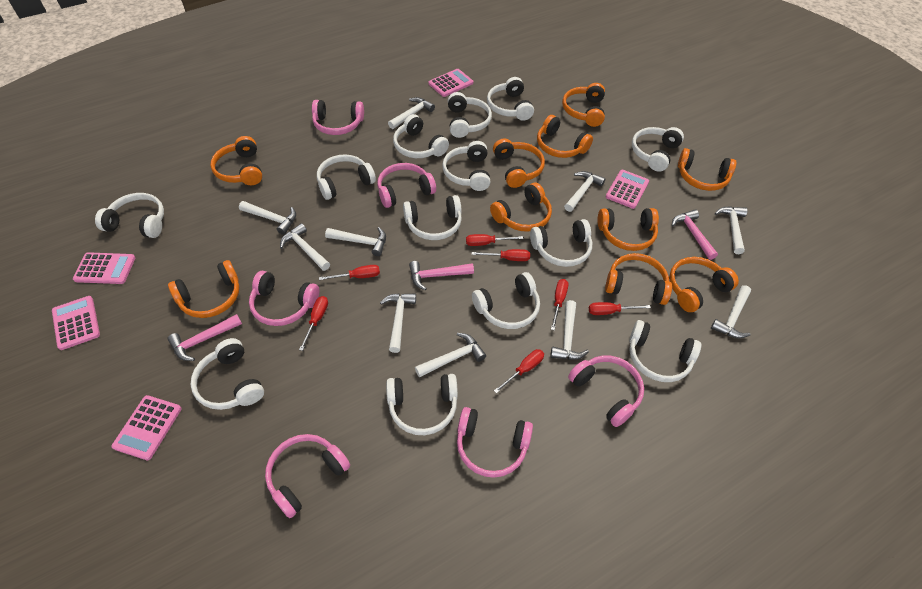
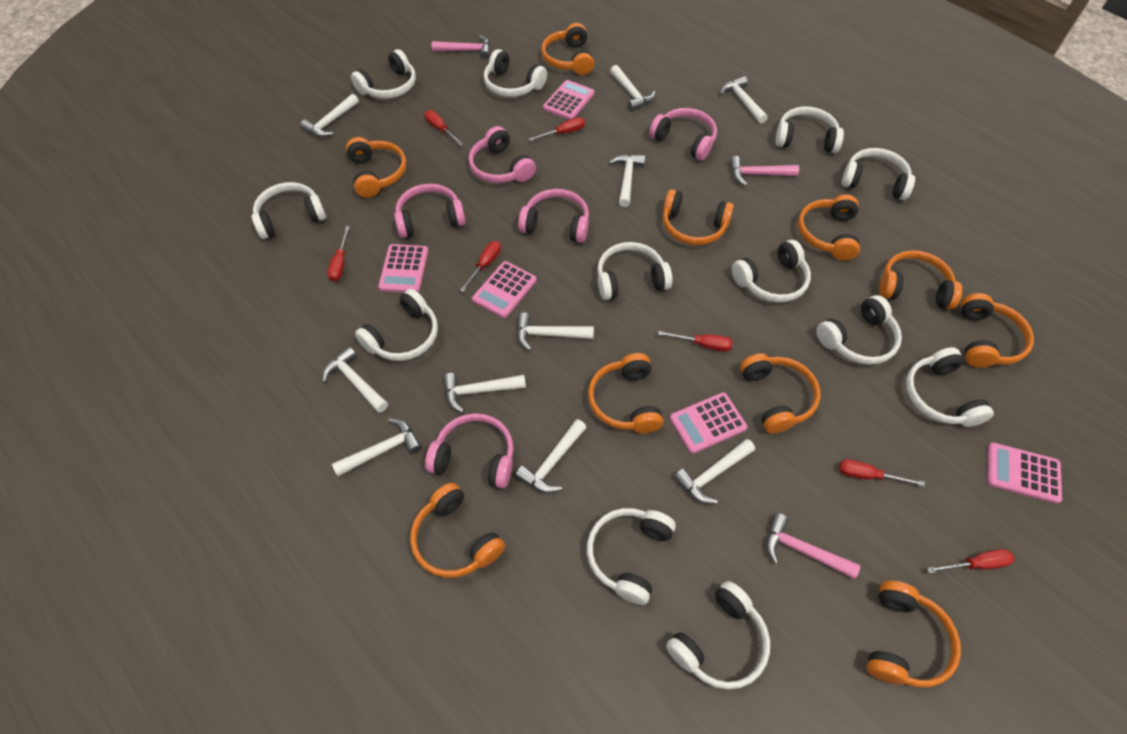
pink headphones: 6 -> 5
white headphones: 13 -> 12

